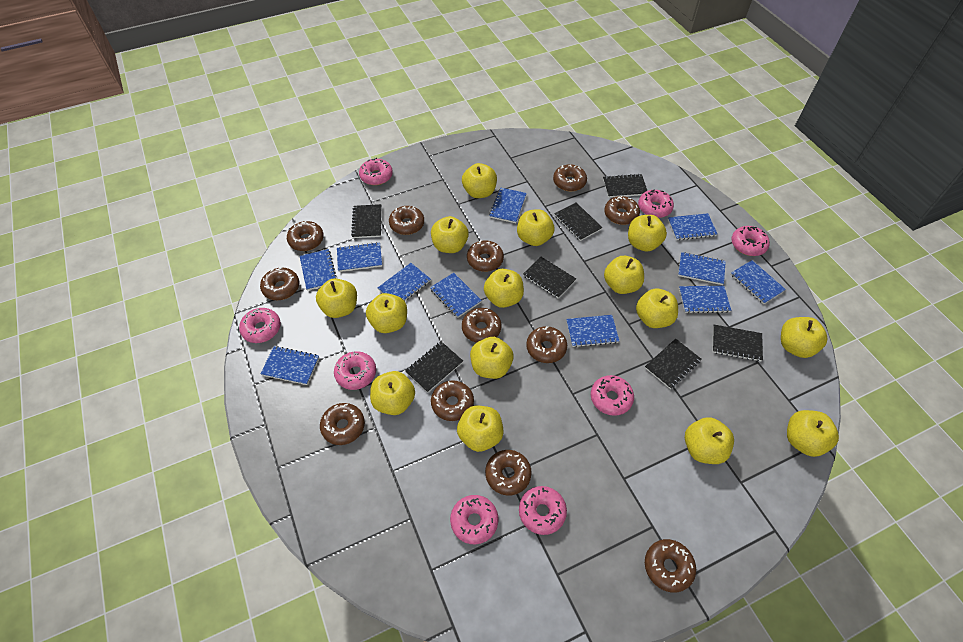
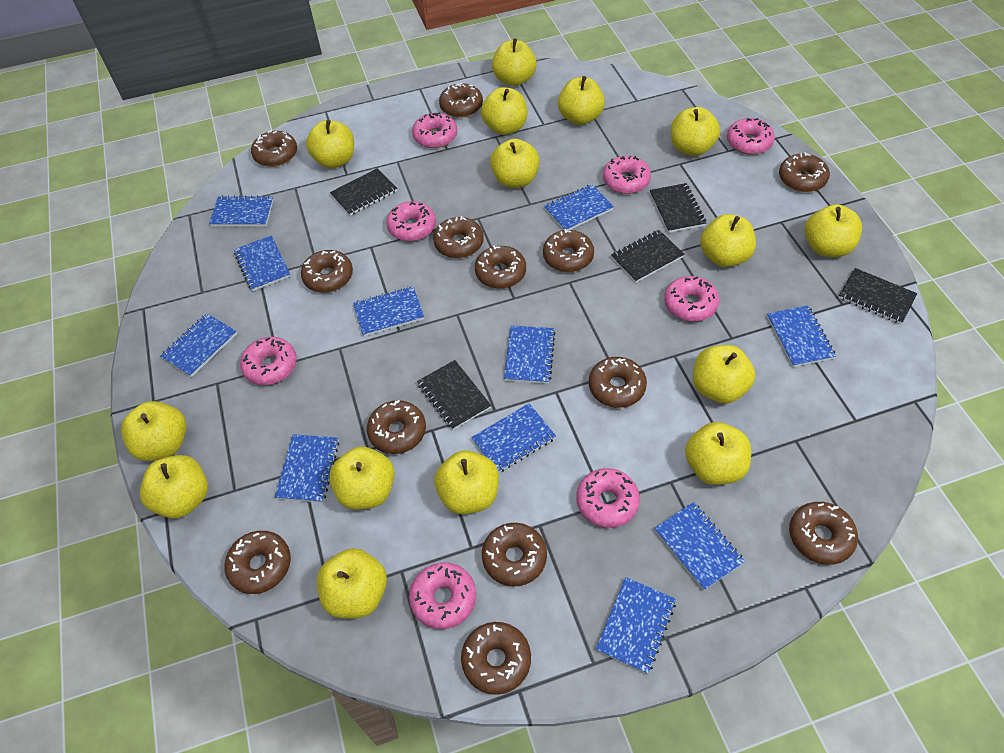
black notebook: 7 -> 5
brown donut: 12 -> 13

